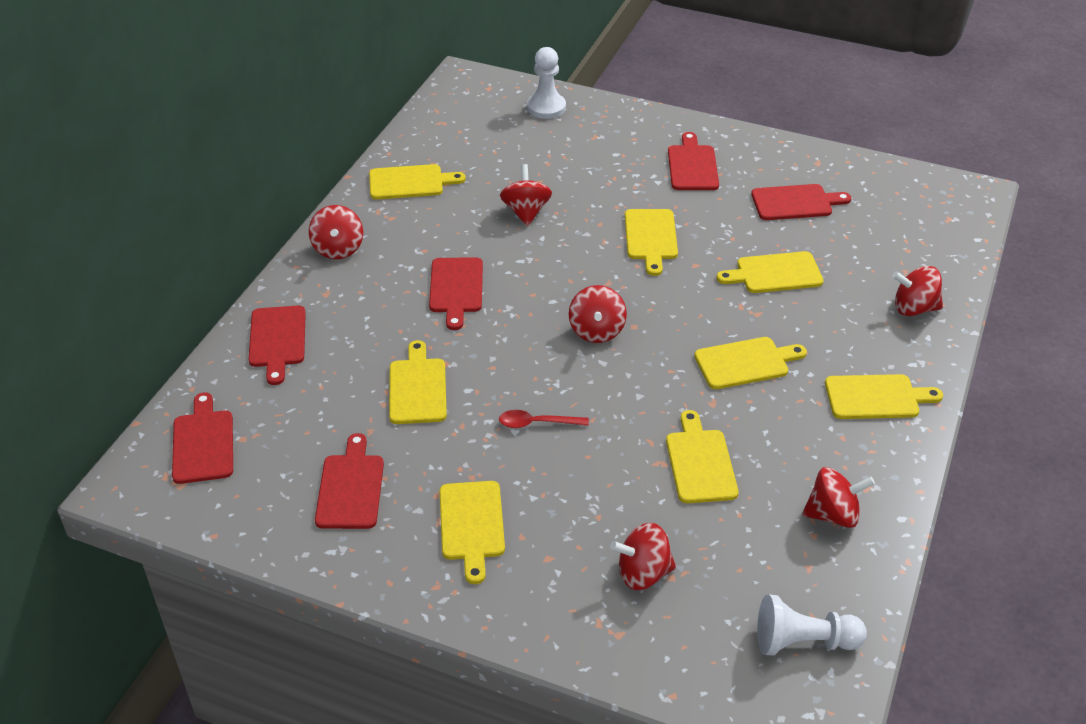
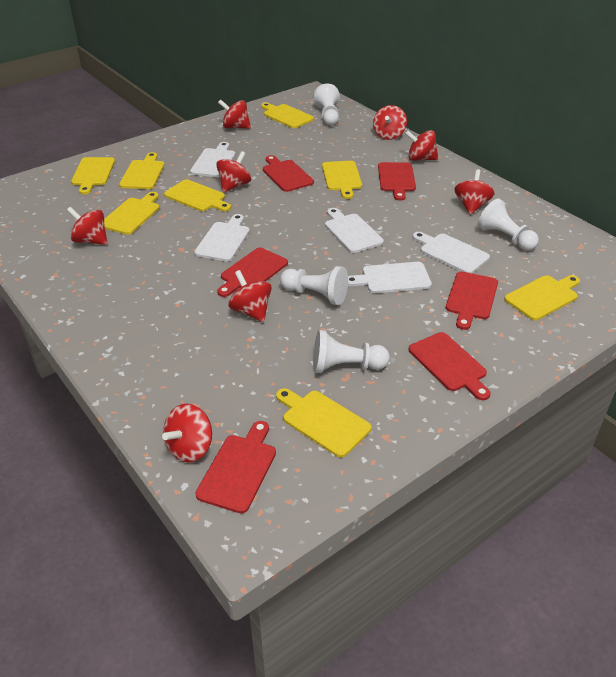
red spinning top: 6 -> 8
red spoon: 1 -> 0
white cutting board: 0 -> 5
white pawn: 2 -> 4

